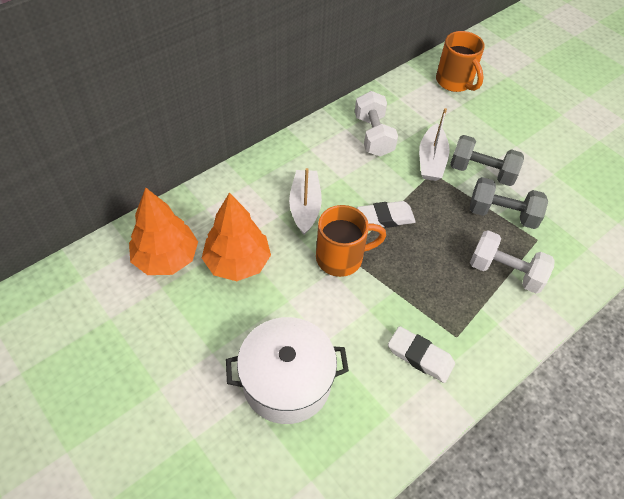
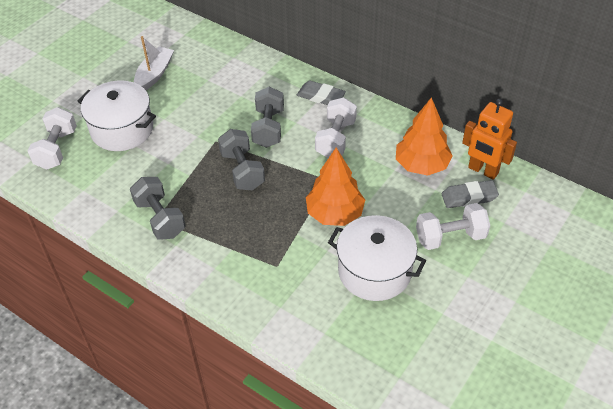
grey dumbbell: 2 -> 3
grey eraser: 0 -> 2
orange mug: 2 -> 0
orange robot: 0 -> 1
white boat: 2 -> 1
white dumbbell: 2 -> 3
white eraser: 2 -> 0
white pot: 1 -> 2

